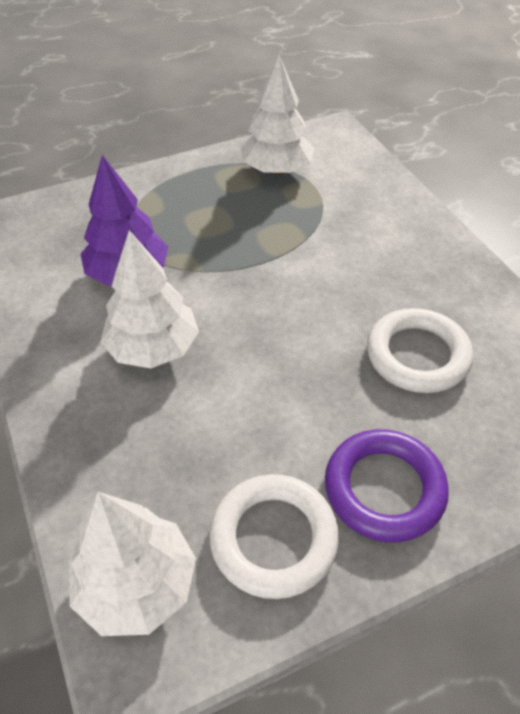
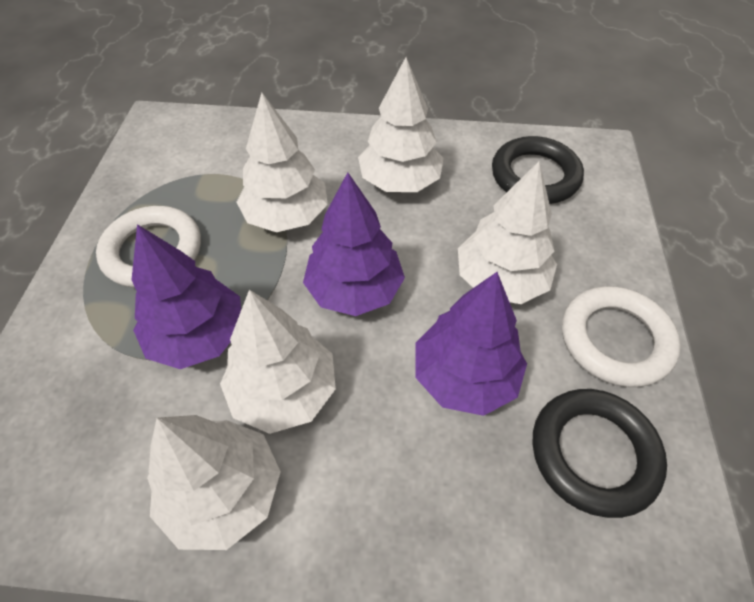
black ring: 0 -> 2
purple ring: 1 -> 0
purple tree: 1 -> 3
white tree: 3 -> 5

